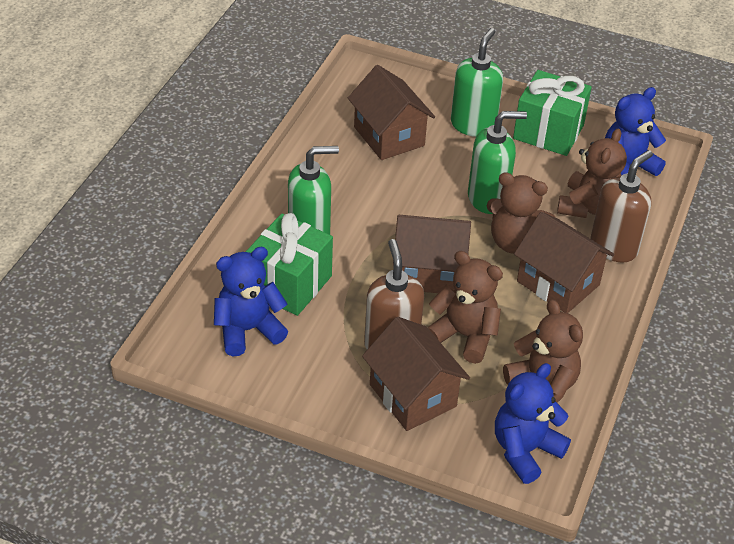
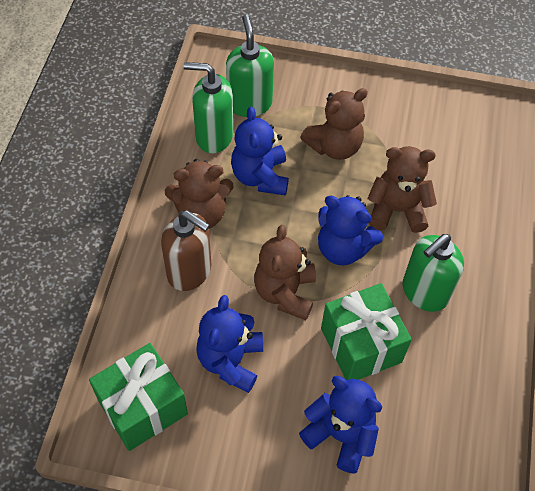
blue teddy bear: 3 -> 4
brown house: 4 -> 0
brown soap dispenser: 2 -> 1

